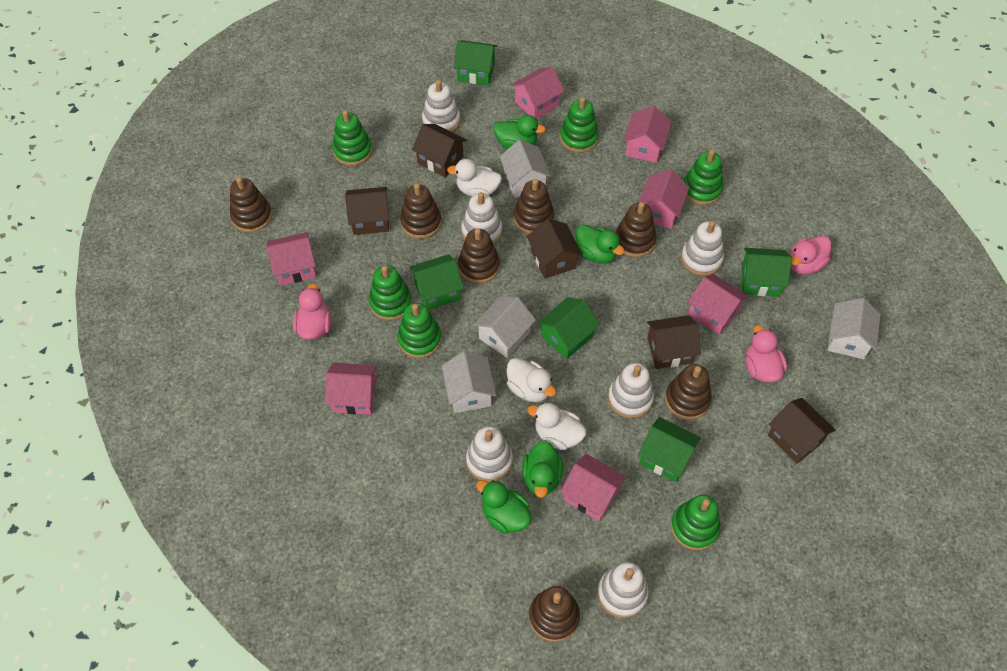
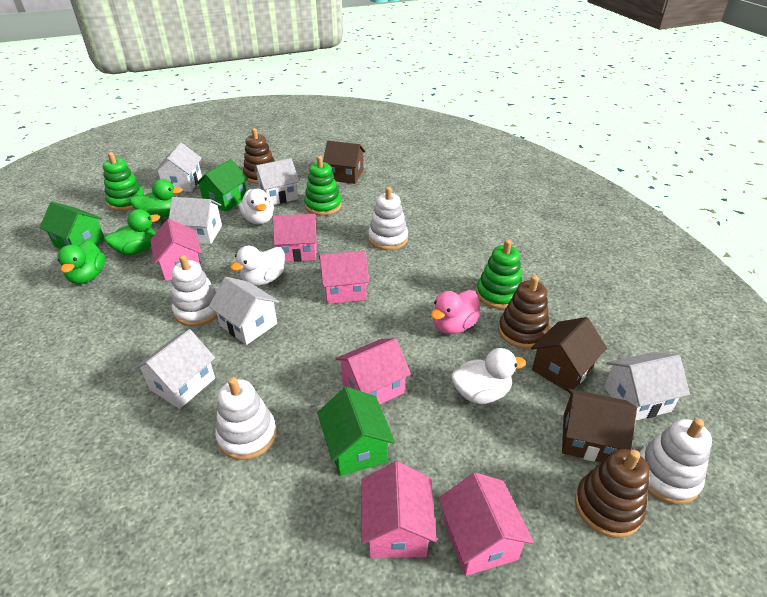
brown house: 5 -> 3
brown stacking toy: 7 -> 3
green duck: 4 -> 3
green house: 5 -> 3
green stacking toy: 6 -> 3
pink duck: 3 -> 1
pink house: 7 -> 6
white house: 4 -> 6
white stacking toy: 6 -> 4

